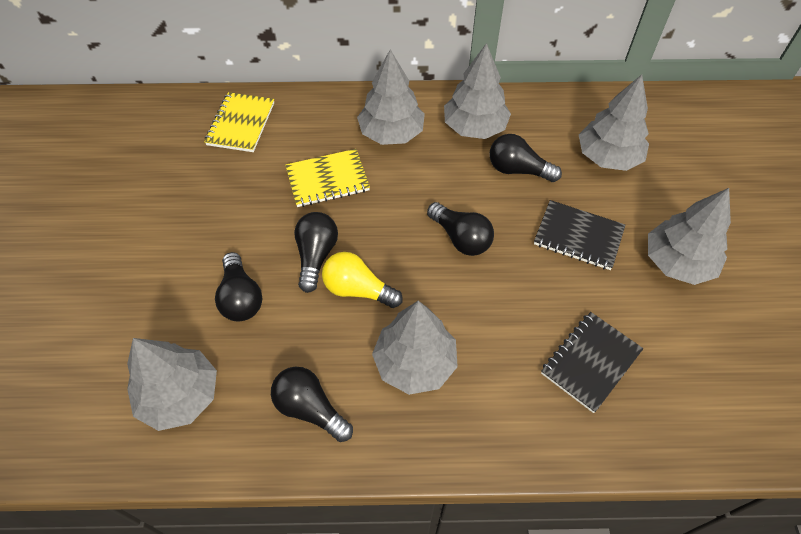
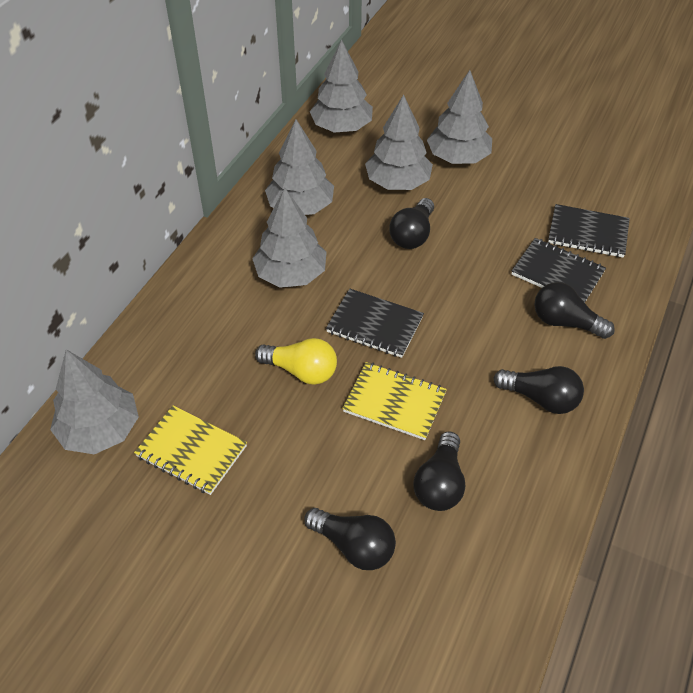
black notebook: 2 -> 3

